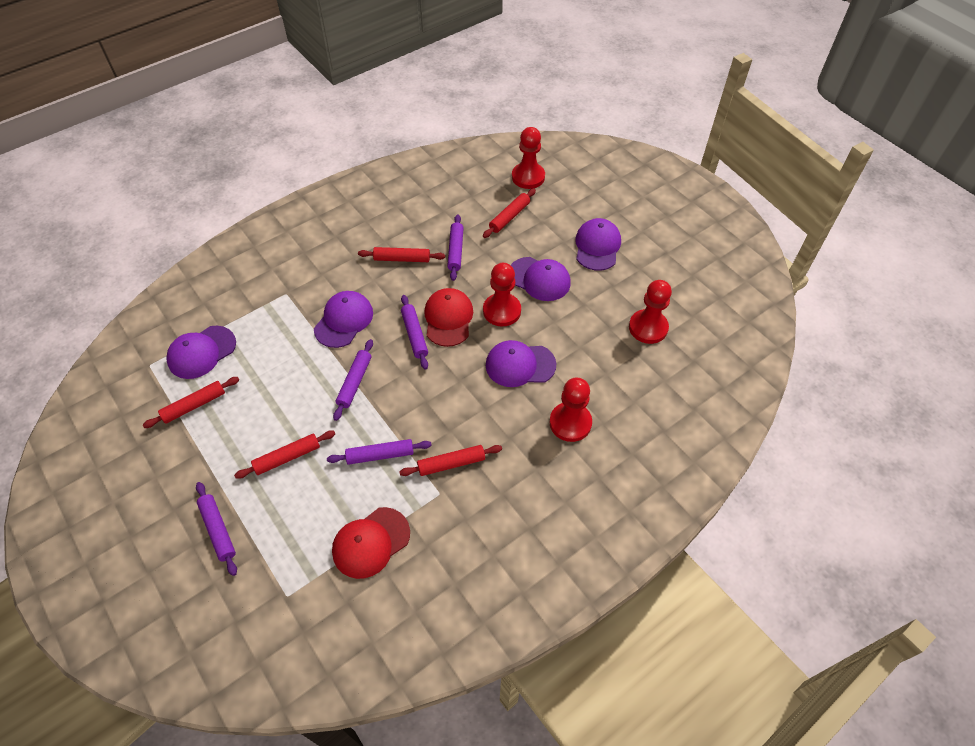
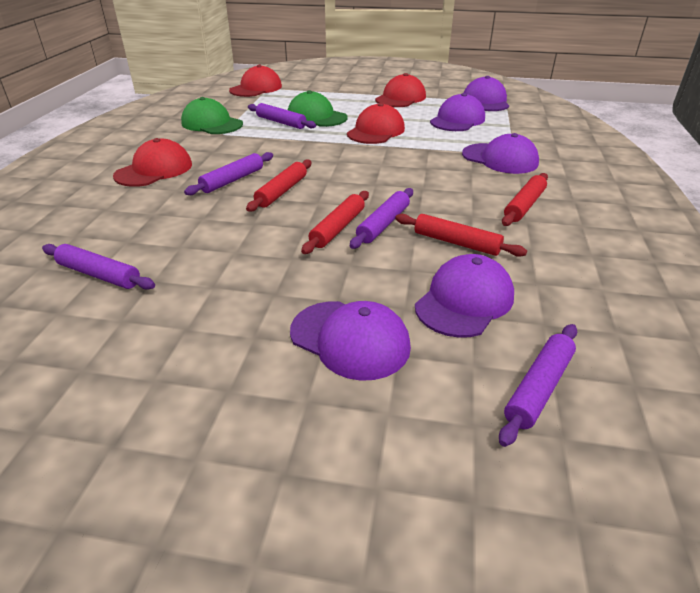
green cap: 0 -> 2
red cap: 2 -> 4
red pawn: 4 -> 0
red rolling pin: 5 -> 4

